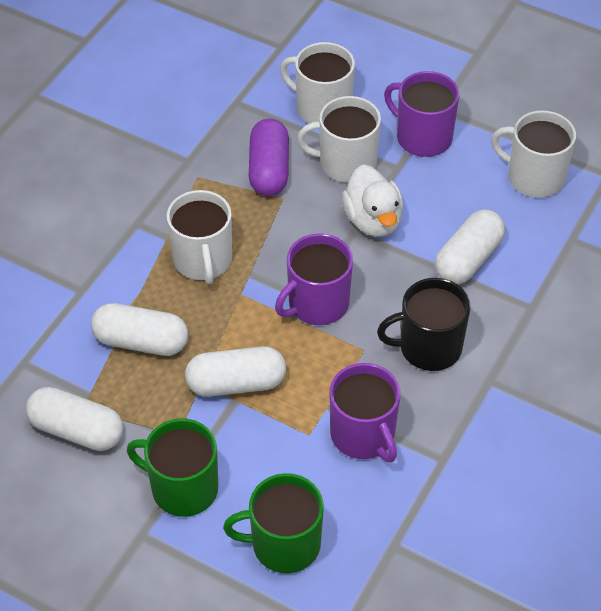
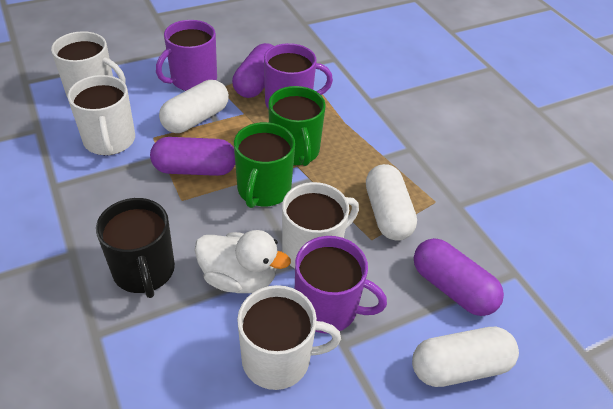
purple capsule: 1 -> 3
white capsule: 4 -> 3

